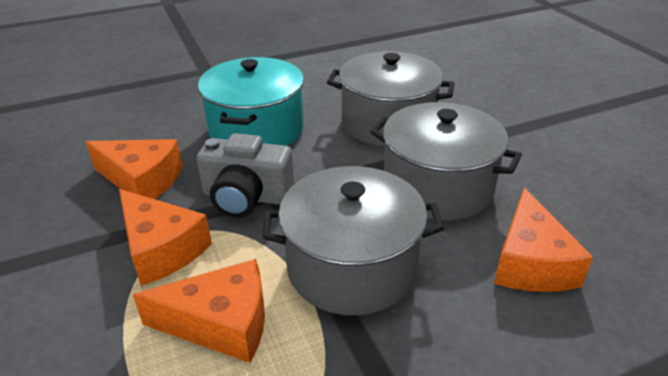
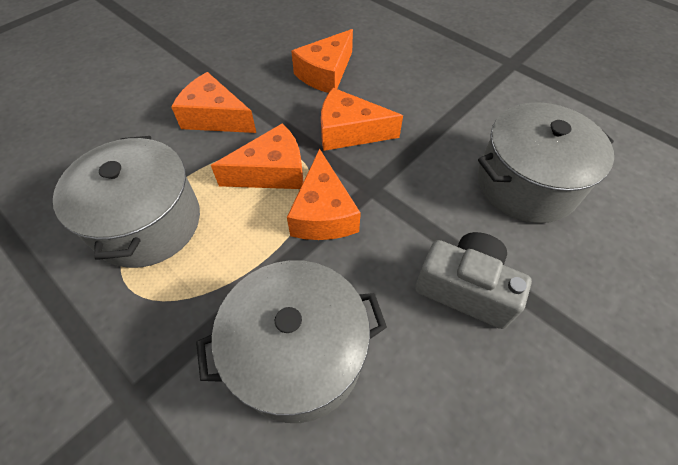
orange cheese: 4 -> 5
turquoise pot: 1 -> 0

